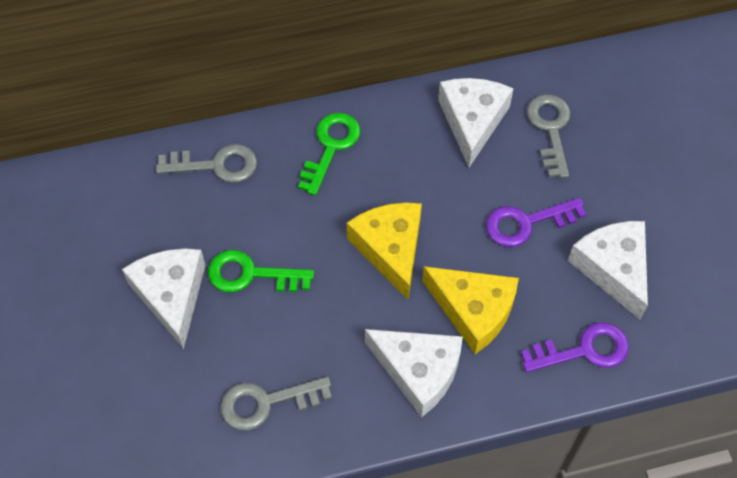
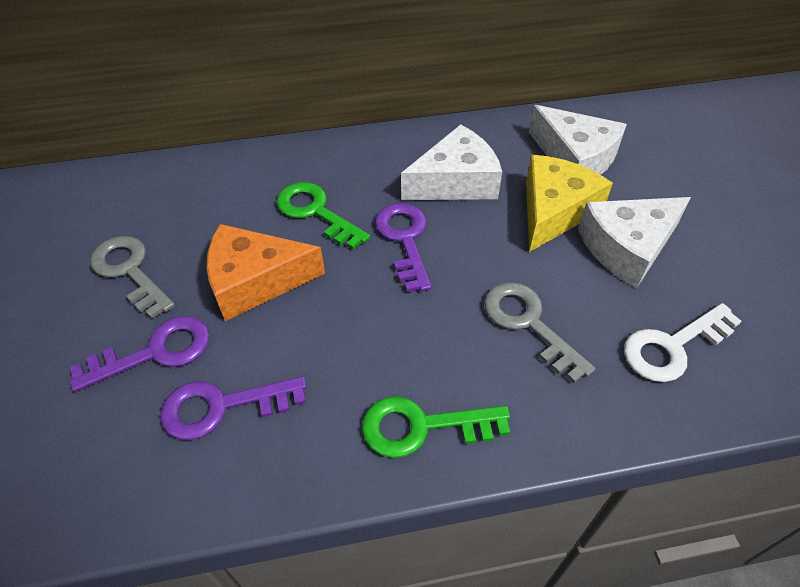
grey key: 3 -> 2
orange cheese: 0 -> 1
purple key: 2 -> 3
white cheese: 4 -> 3
white key: 0 -> 1
yellow cheese: 2 -> 1

